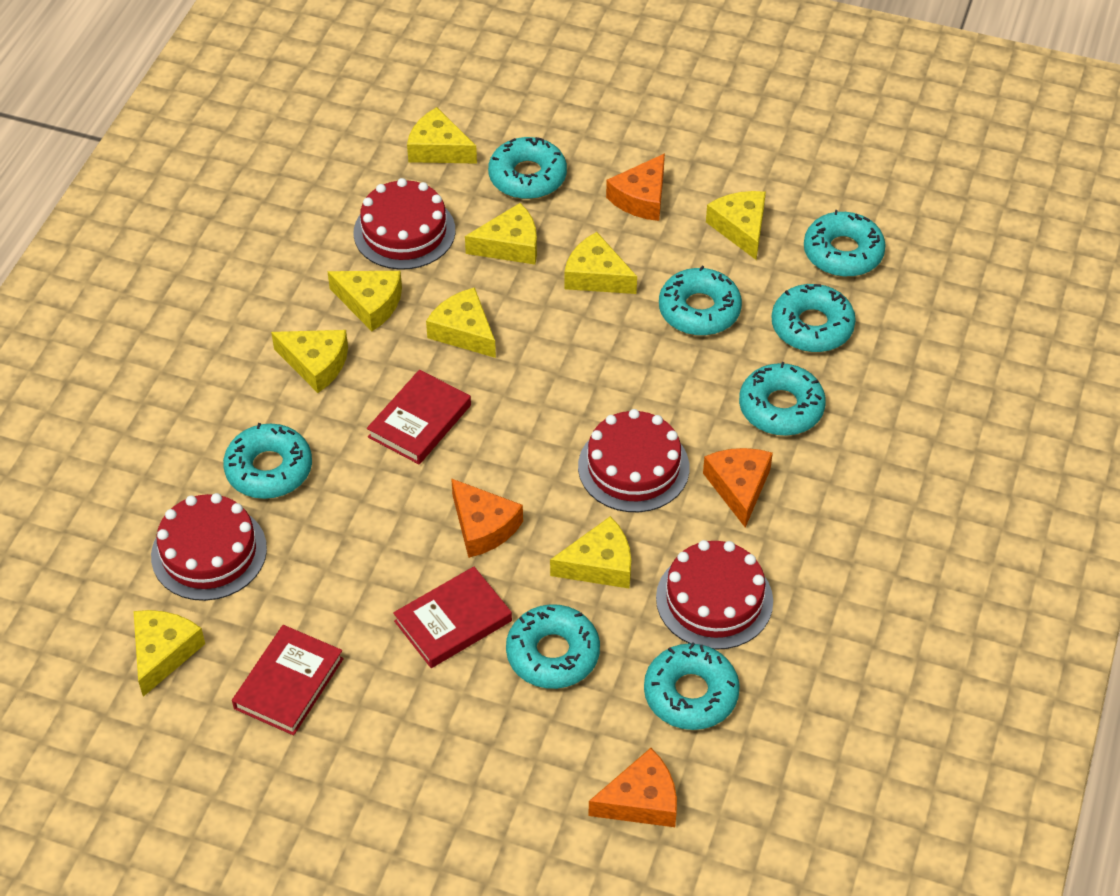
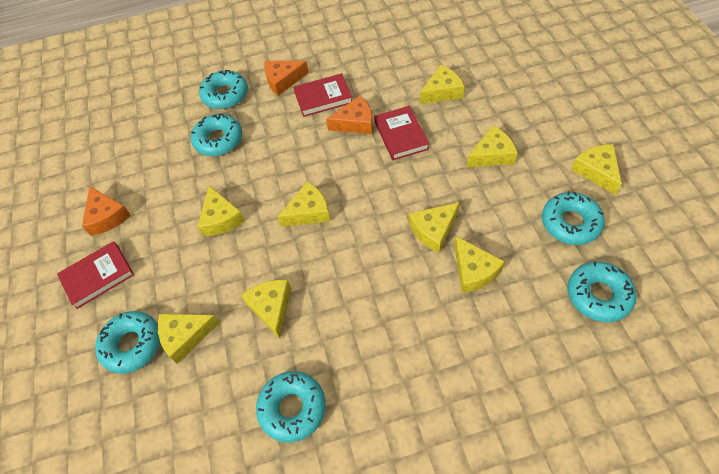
orange cheese: 4 -> 3
red cake: 4 -> 0
turquoise donut: 8 -> 6

